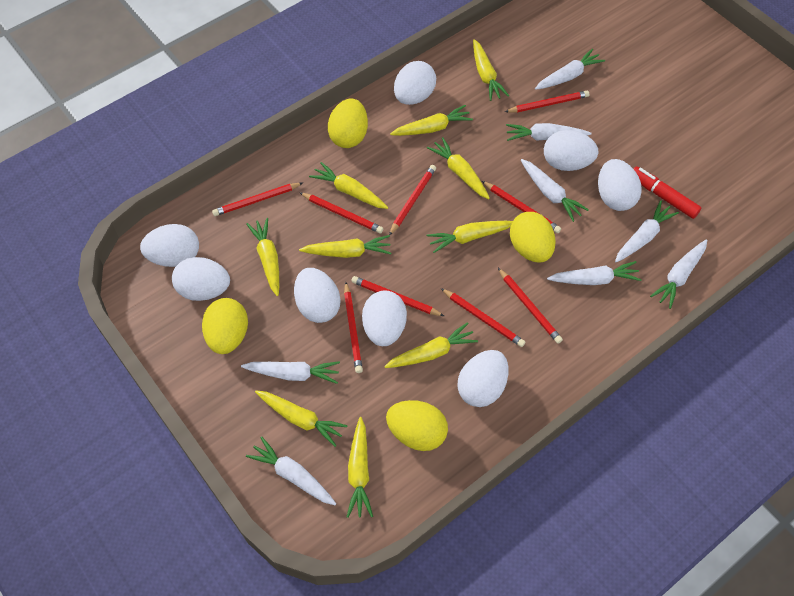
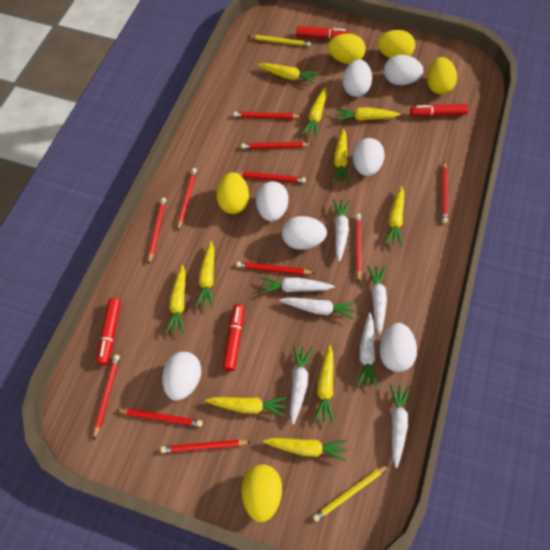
red marker: 1 -> 4
red pencil: 9 -> 11
white carrot: 8 -> 7
white egg: 8 -> 7
yellow egg: 4 -> 5
yellow pencil: 0 -> 2

